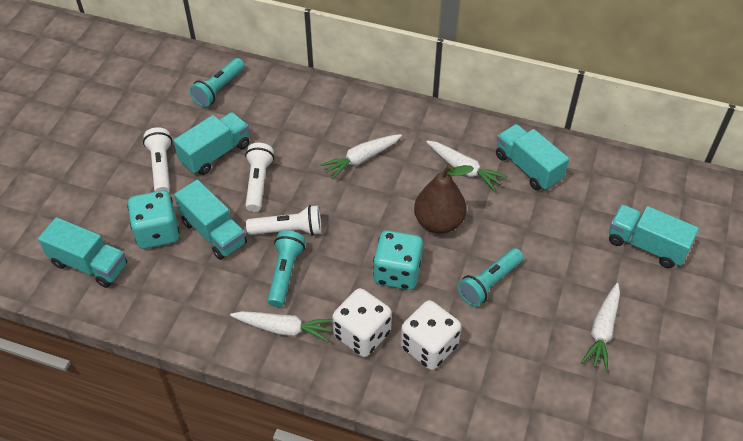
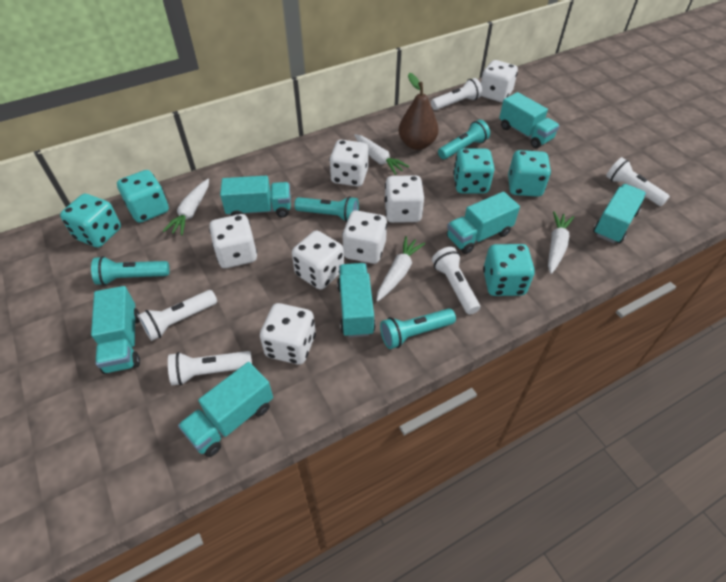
turquoise dice: 2 -> 5
turquoise flashlight: 3 -> 4
turquoise truck: 5 -> 7
white dice: 2 -> 7
white flashlight: 3 -> 5

